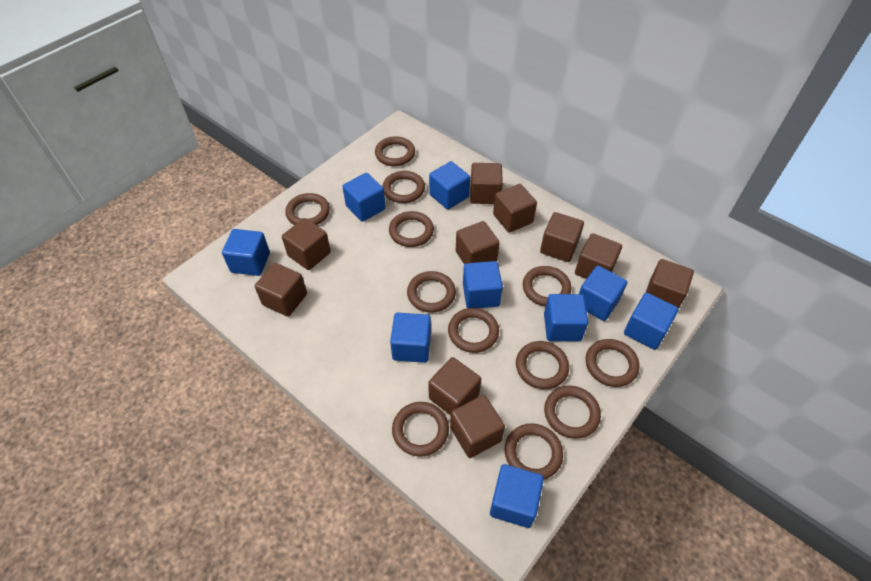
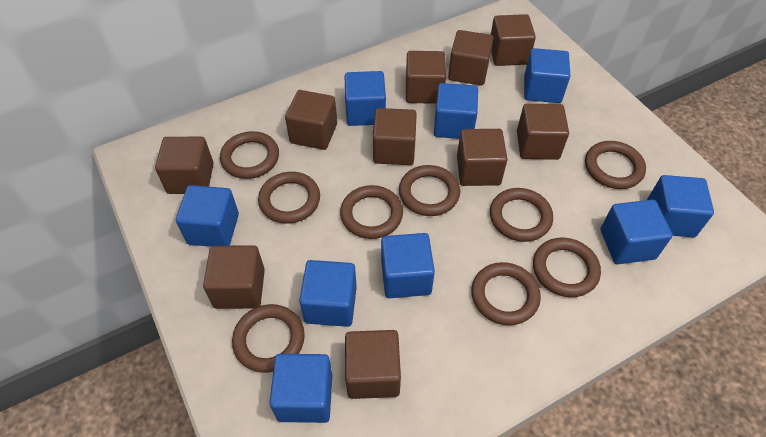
brown ring: 12 -> 9

